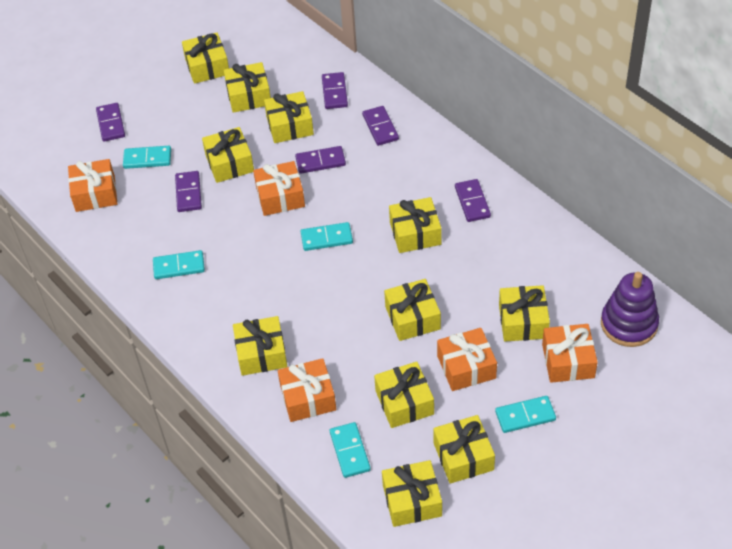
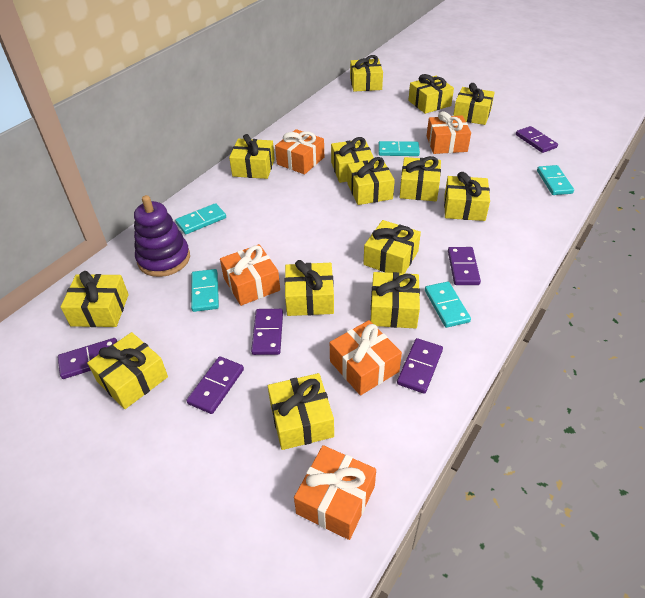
yellow gift: 11 -> 14

